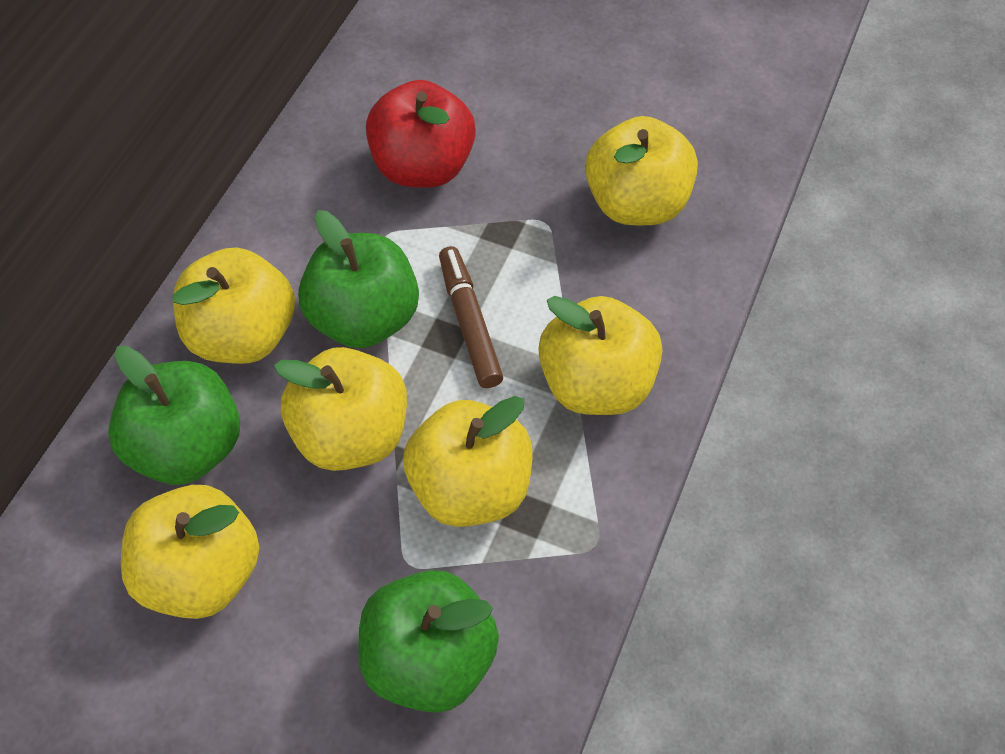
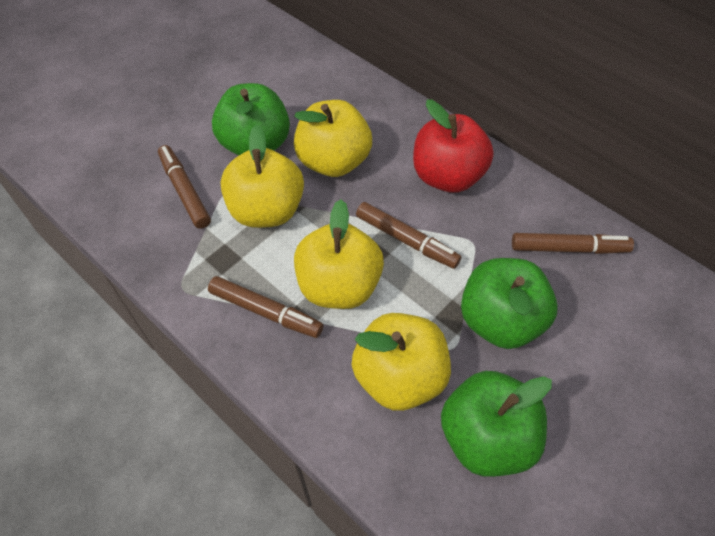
brown marker: 1 -> 4
yellow apple: 6 -> 4

